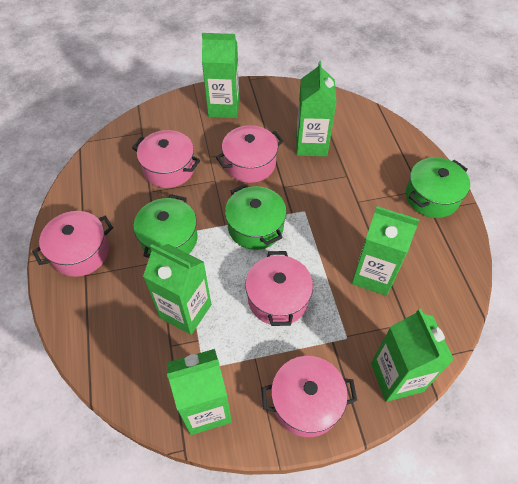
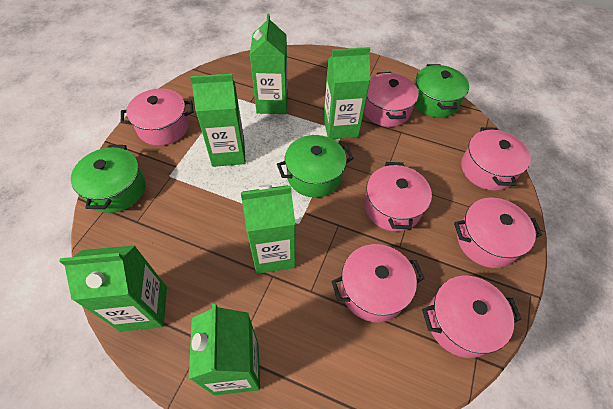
pink pot: 5 -> 7

